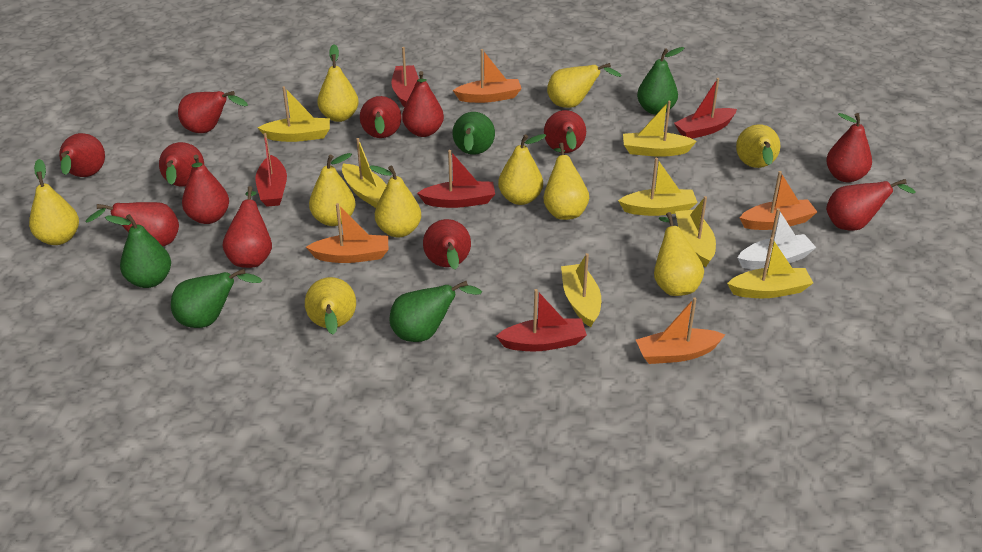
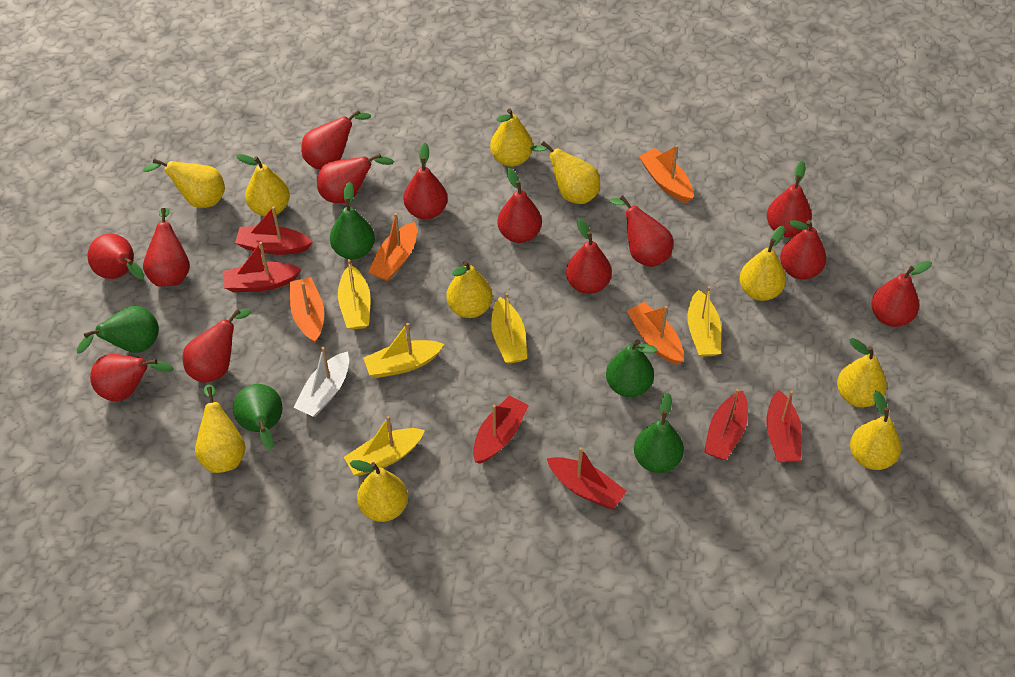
red boat: 5 -> 6
red pear: 12 -> 13
yellow boat: 7 -> 5

